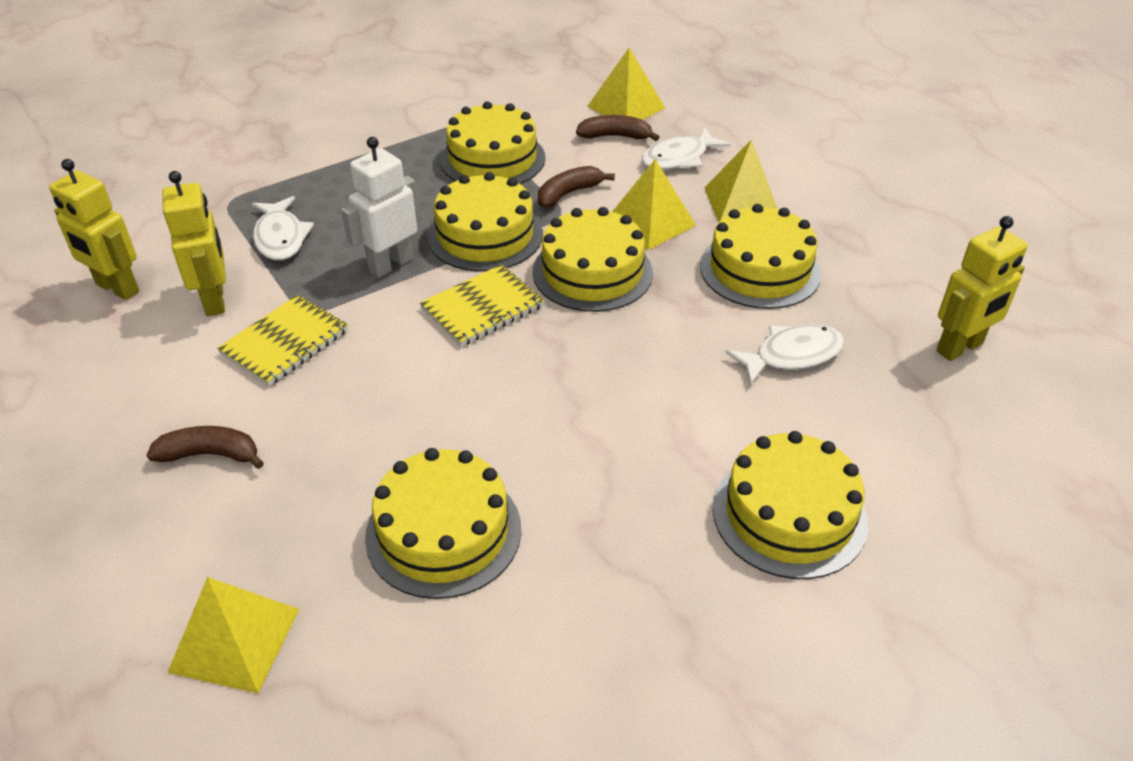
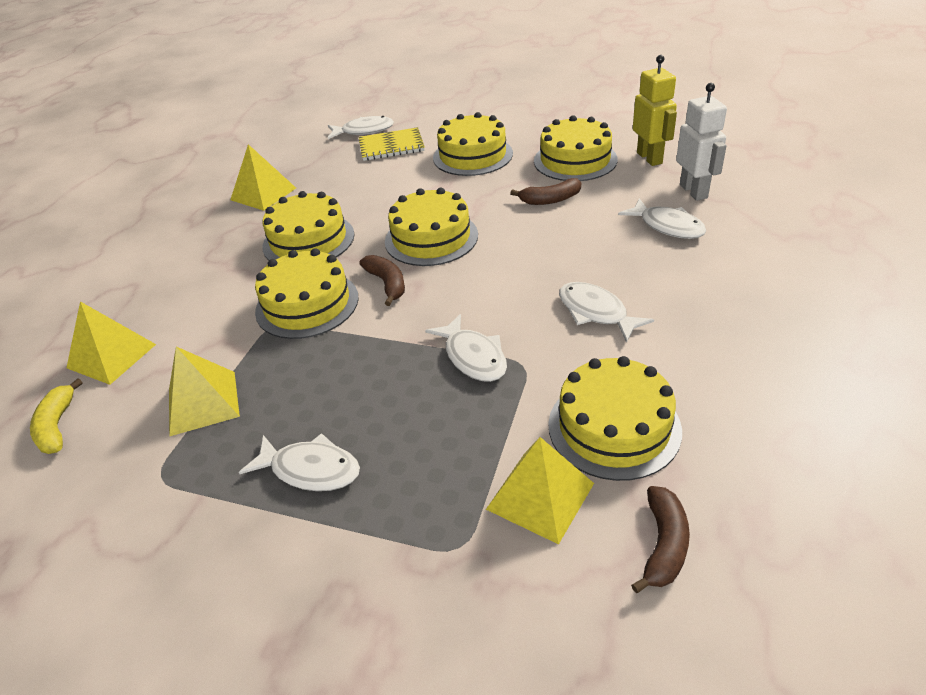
white fish: 3 -> 5
yellow banana: 0 -> 1
yellow notebook: 2 -> 1
yellow robot: 3 -> 1

